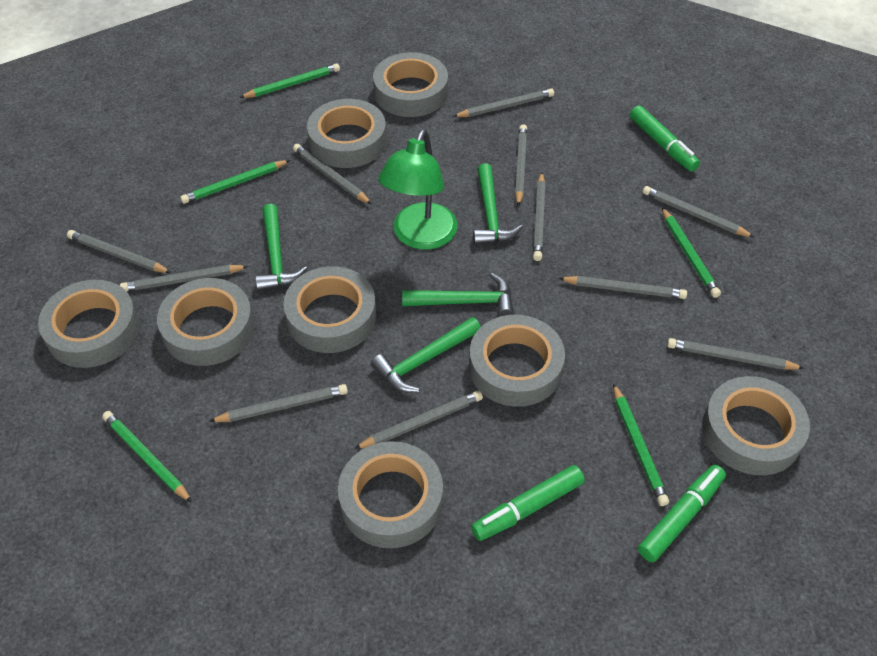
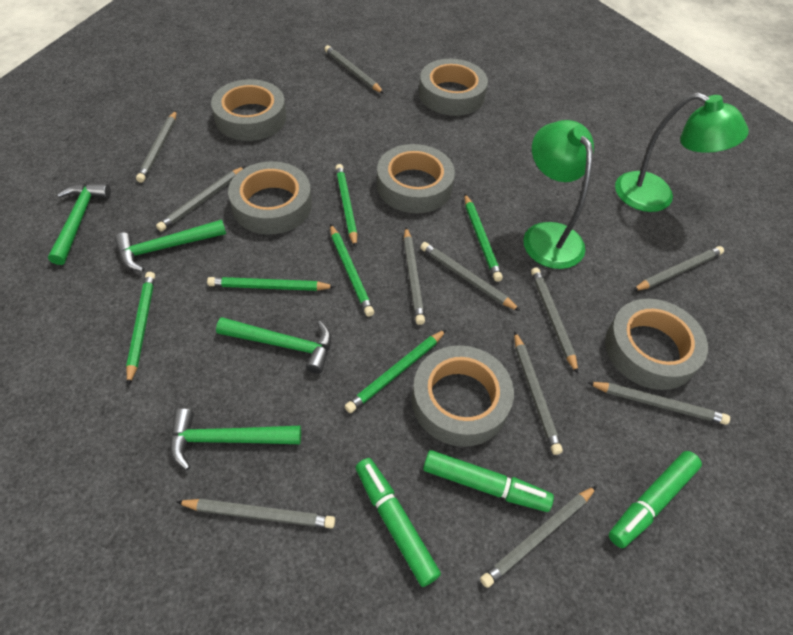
green lamp: 1 -> 2
green pencil: 5 -> 6
grey tape: 8 -> 6

